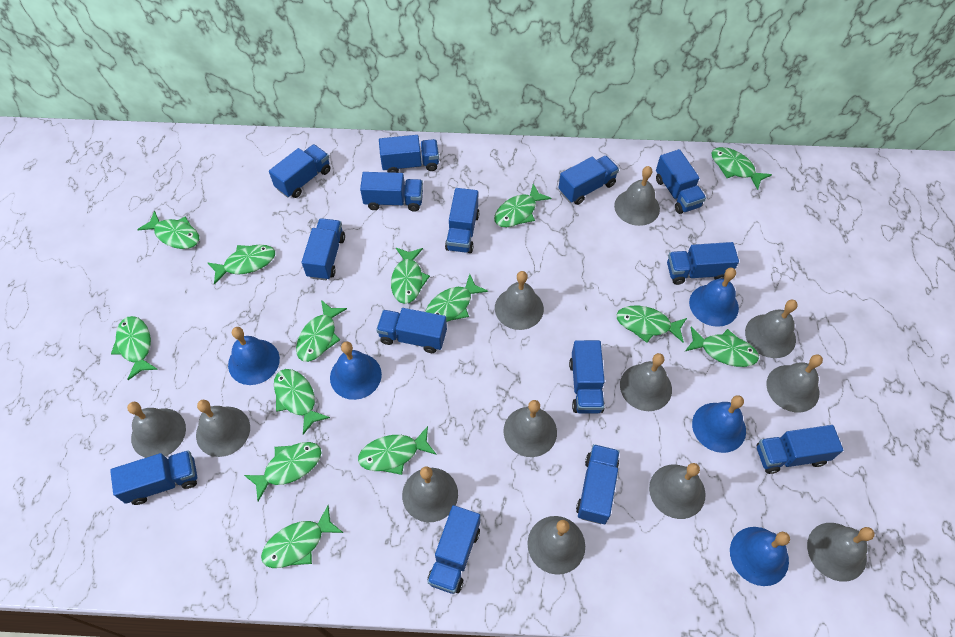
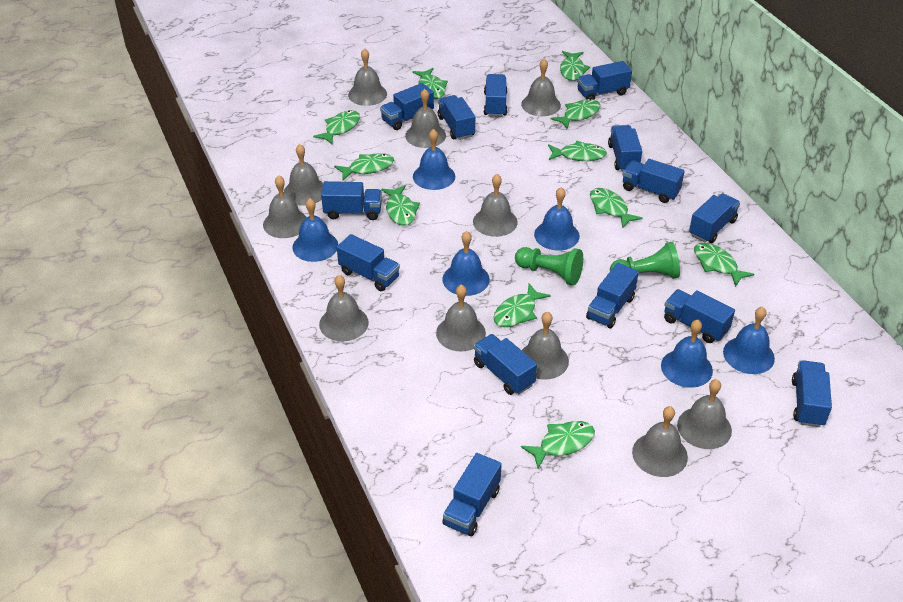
blue bell: 5 -> 6
green fish: 14 -> 11
green pawn: 0 -> 2
grey bell: 12 -> 11

